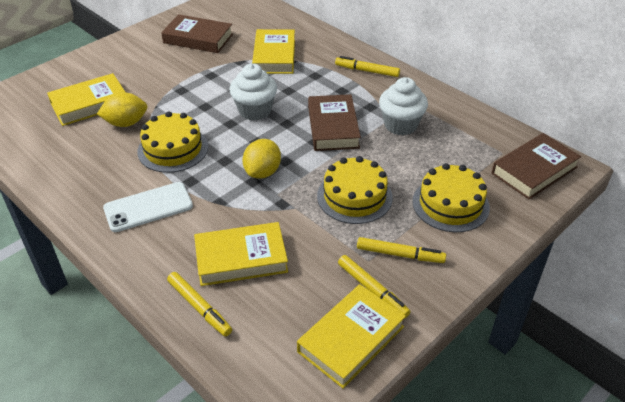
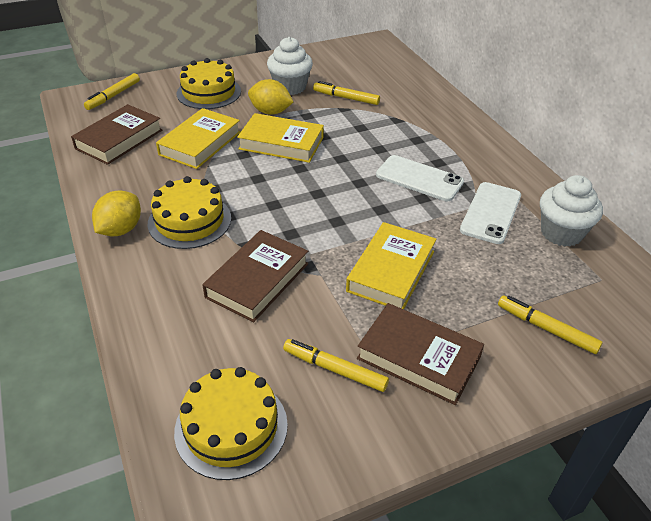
white phone: 1 -> 2
yellow book: 4 -> 3

